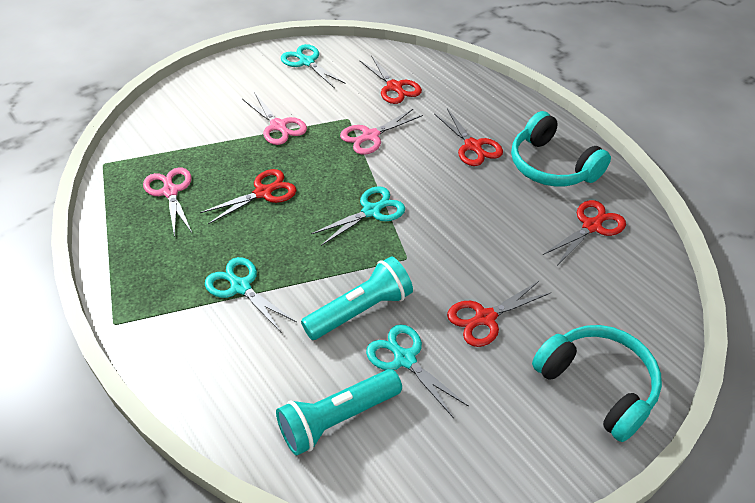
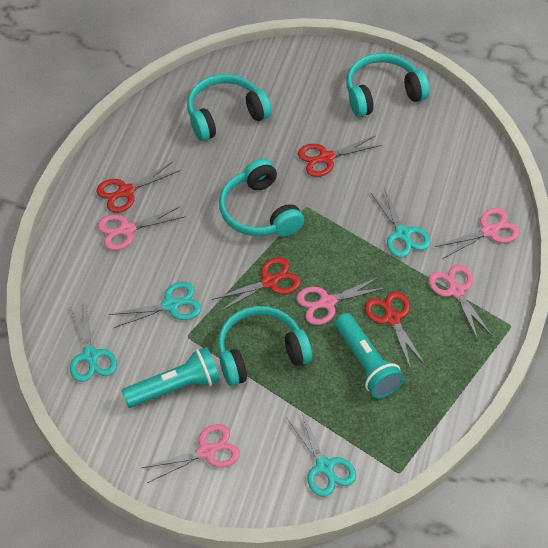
pink scissors: 3 -> 5
red scissors: 5 -> 4
turquoise headphones: 2 -> 4

